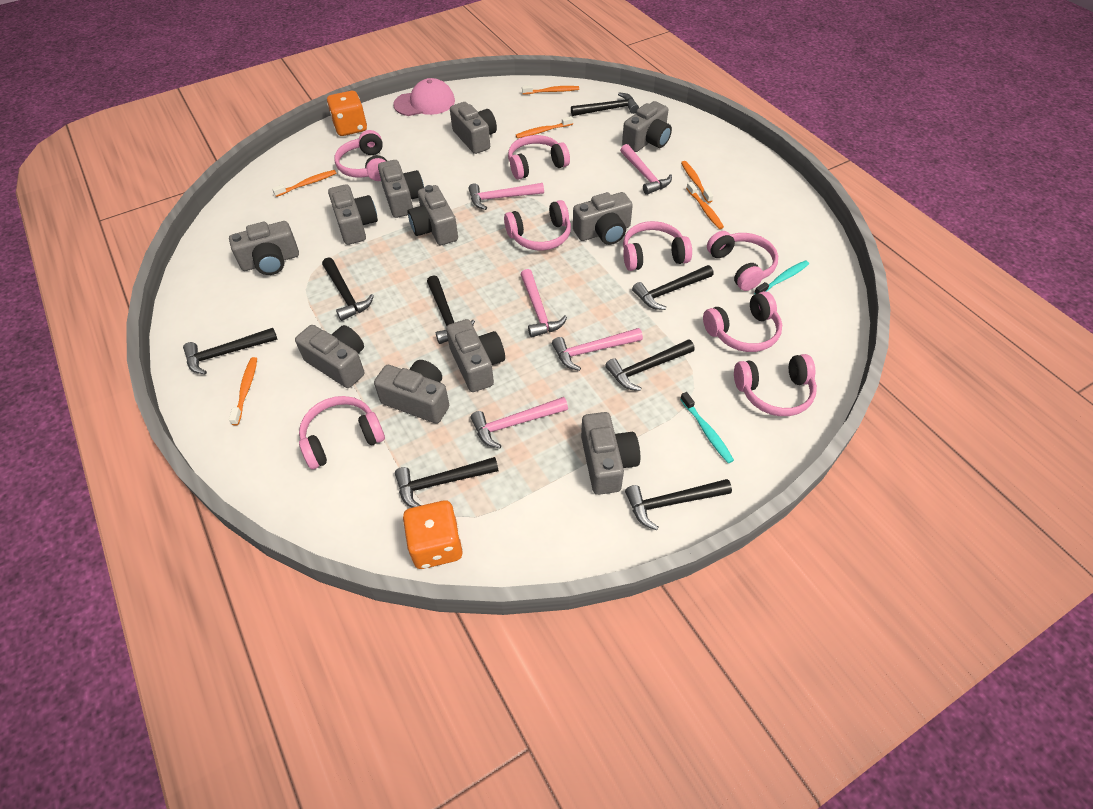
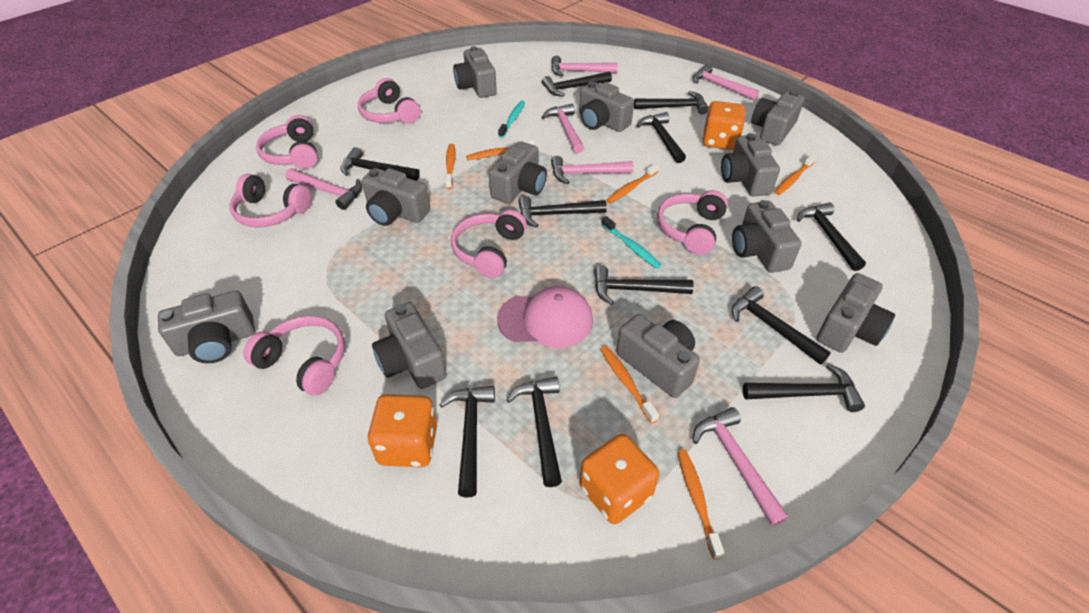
black hammer: 8 -> 11
orange dice: 2 -> 3
pink hammer: 5 -> 6
pink headphones: 8 -> 6

